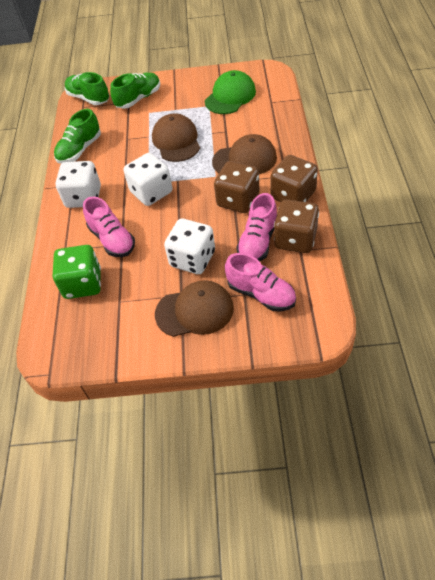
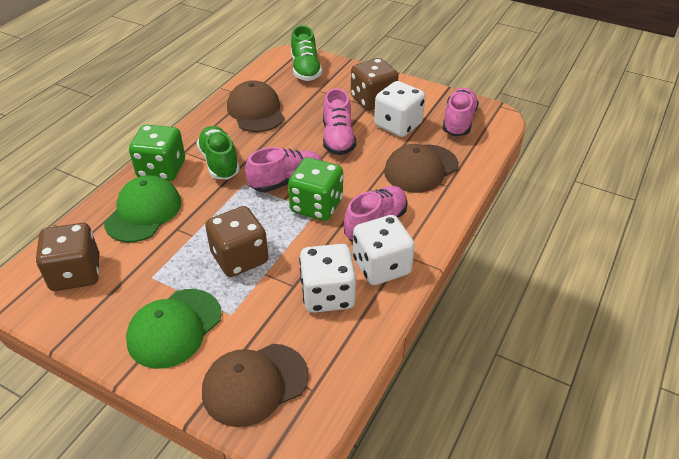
green cap: 1 -> 2
green dice: 1 -> 2
green shoe: 3 -> 2
pink shoe: 3 -> 4

